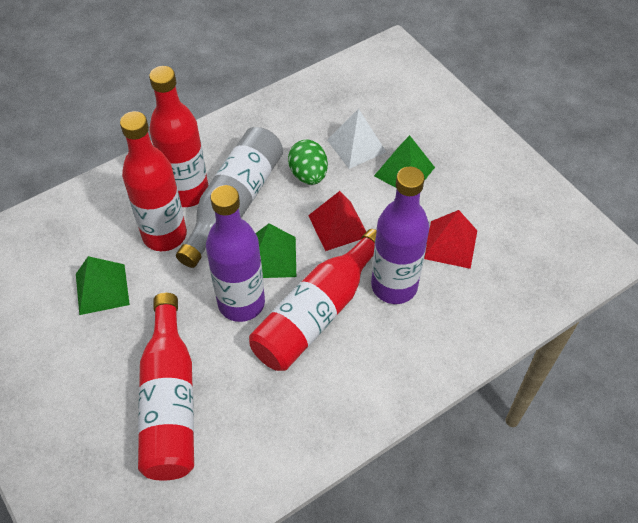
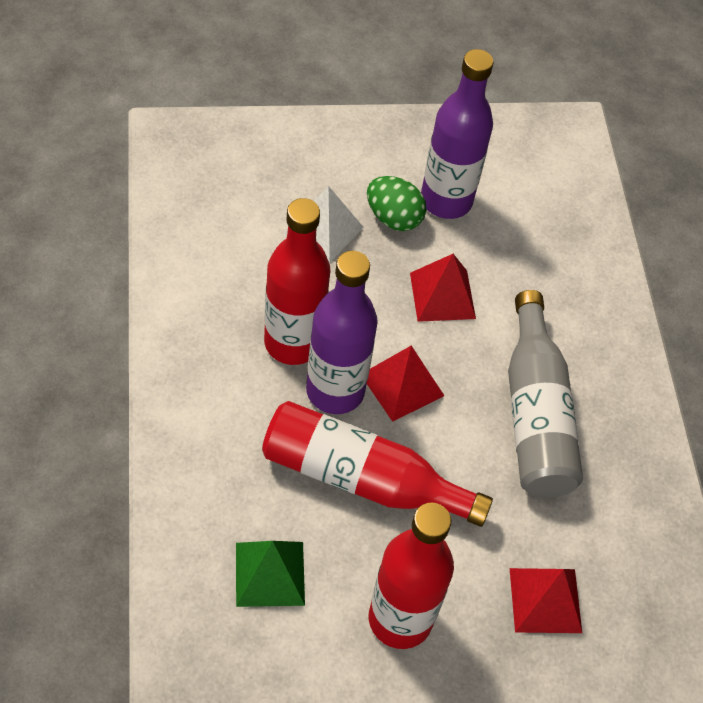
green pyramid: 3 -> 1
red bottle: 4 -> 3
red pyramid: 2 -> 3

